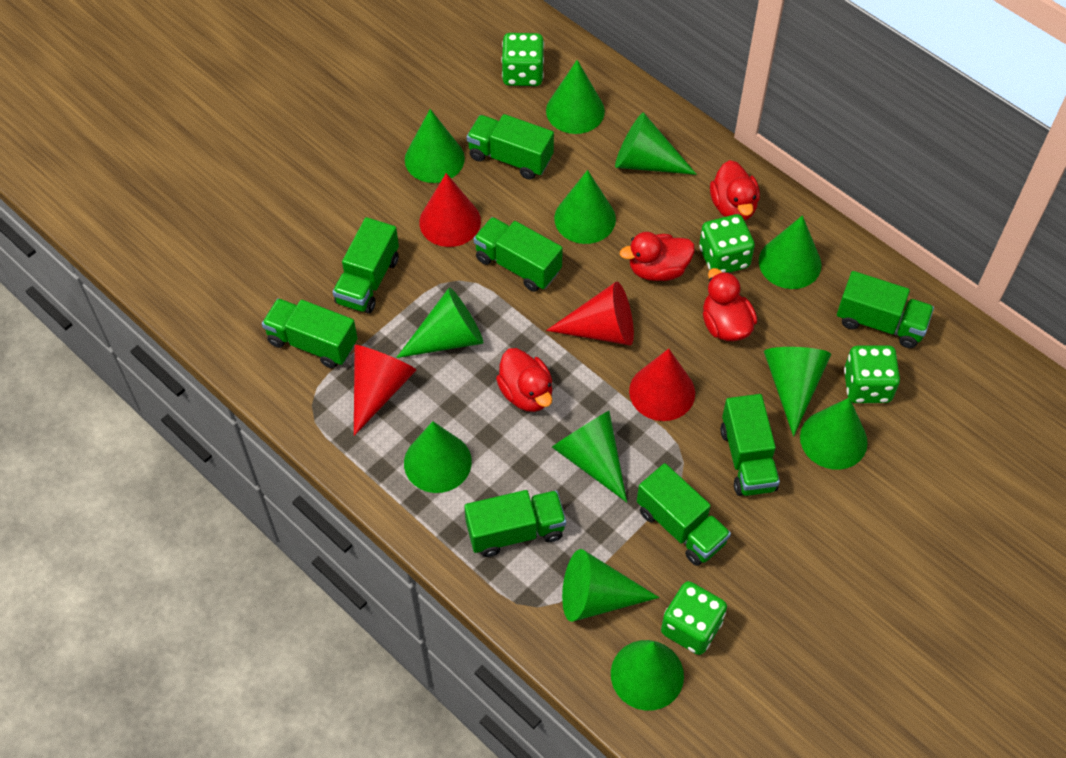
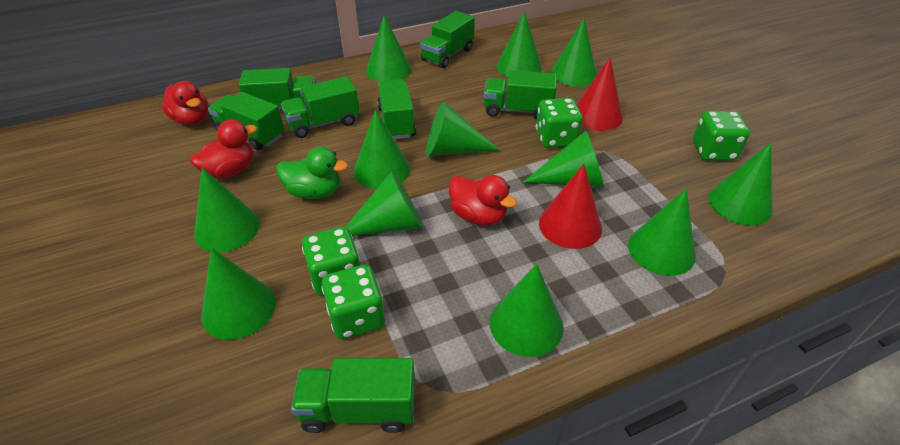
green duck: 0 -> 1
green truck: 8 -> 7
red cone: 4 -> 2
red duck: 4 -> 3

